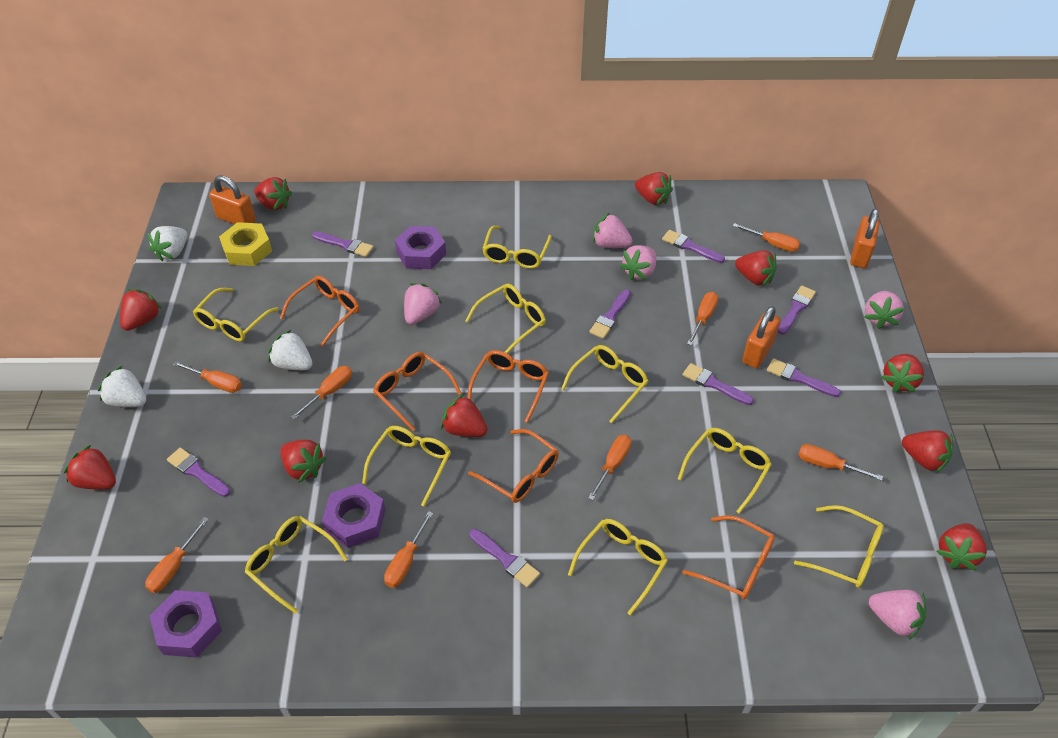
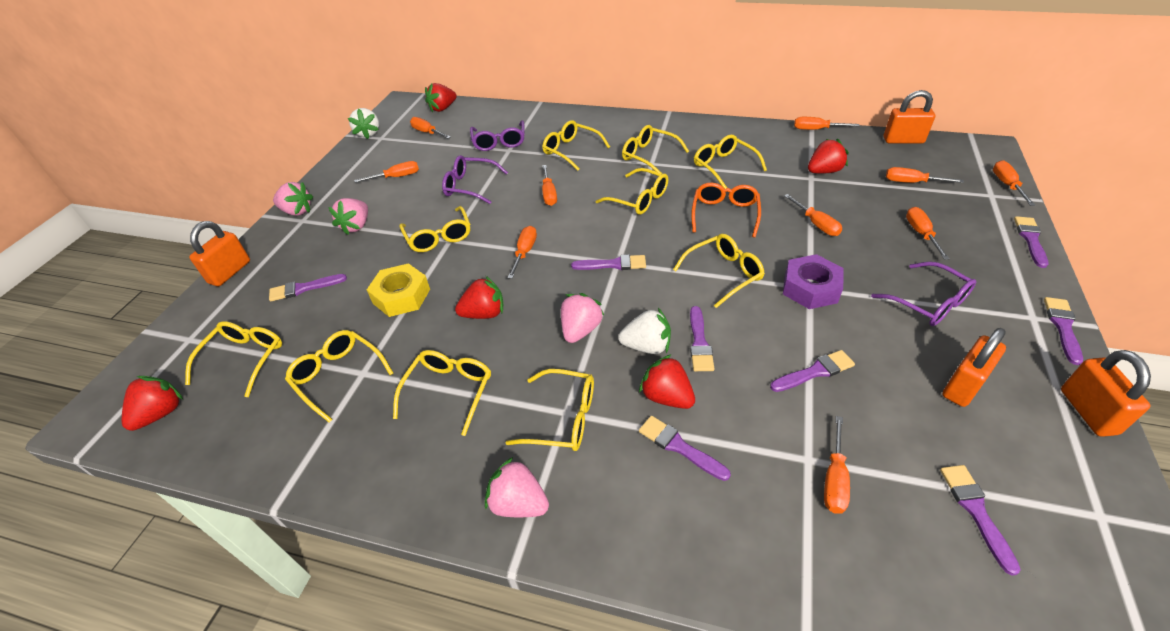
orange glasses: 5 -> 1
orange padlock: 3 -> 4
orange screwdriver: 8 -> 10
pink strawberry: 5 -> 4
purple glasses: 0 -> 3
purple nut: 3 -> 1
red strawberry: 10 -> 5
white strawberry: 3 -> 2
yellow glasses: 9 -> 10

